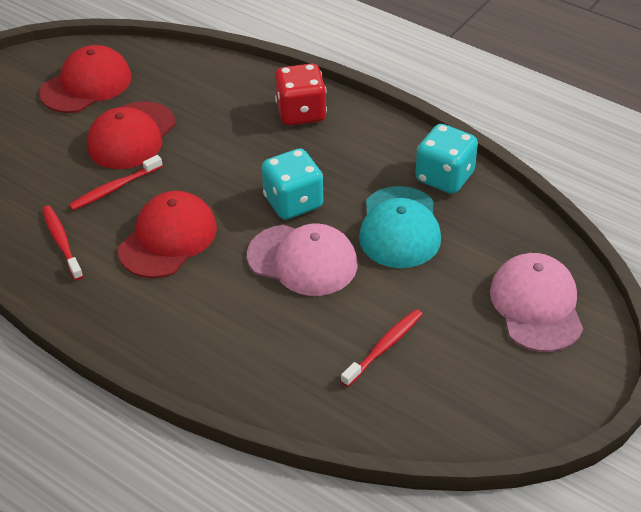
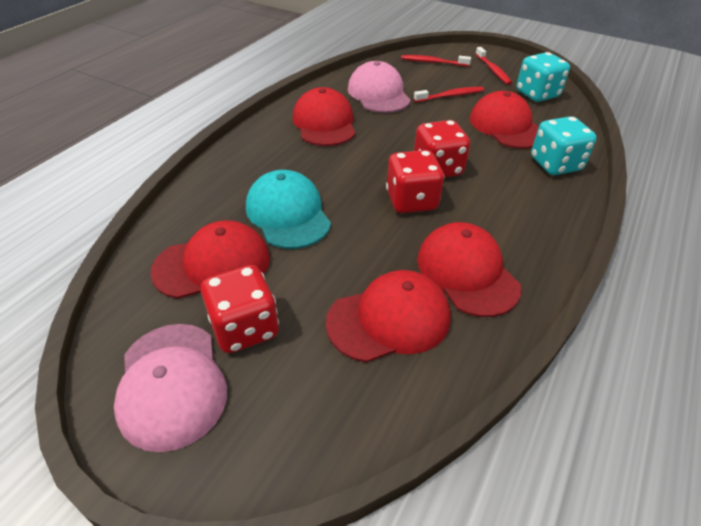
red cap: 3 -> 5
red dice: 1 -> 3

